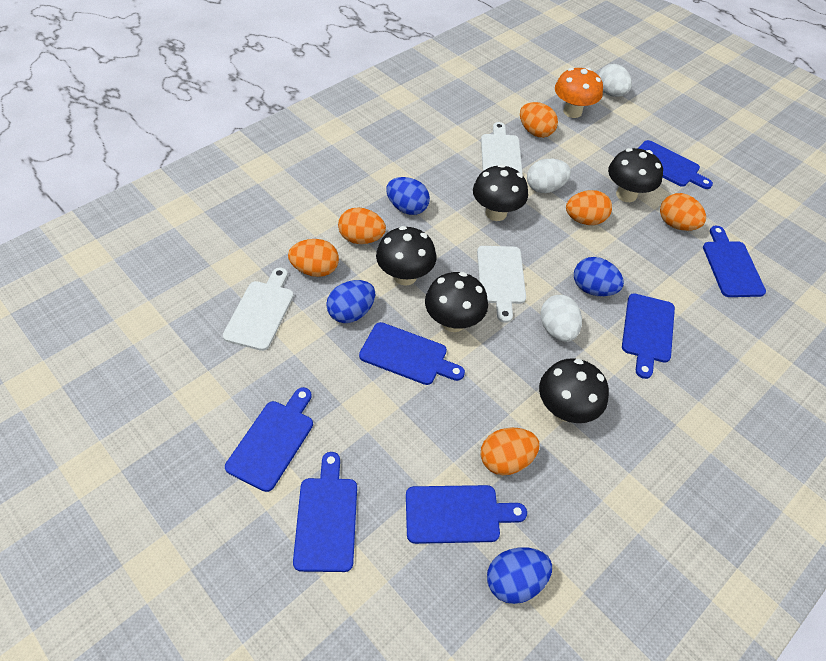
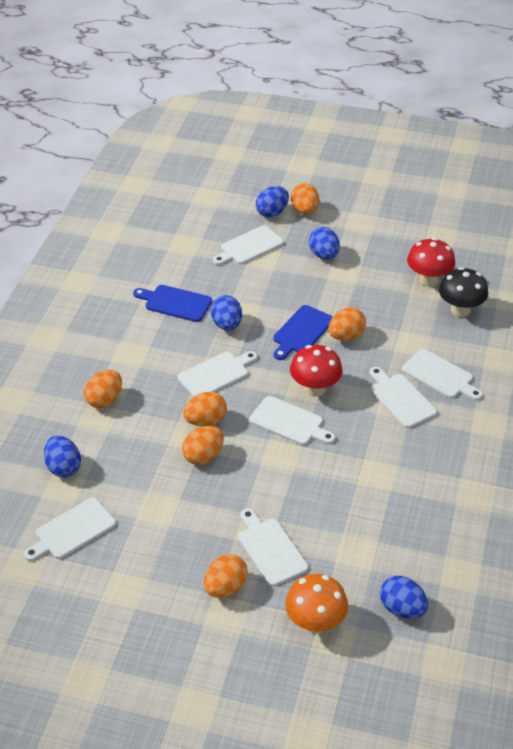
black mushroom: 5 -> 1
blue cutting board: 7 -> 2
blue egg: 4 -> 5
red mushroom: 0 -> 2
white cutting board: 3 -> 7
white egg: 3 -> 0

